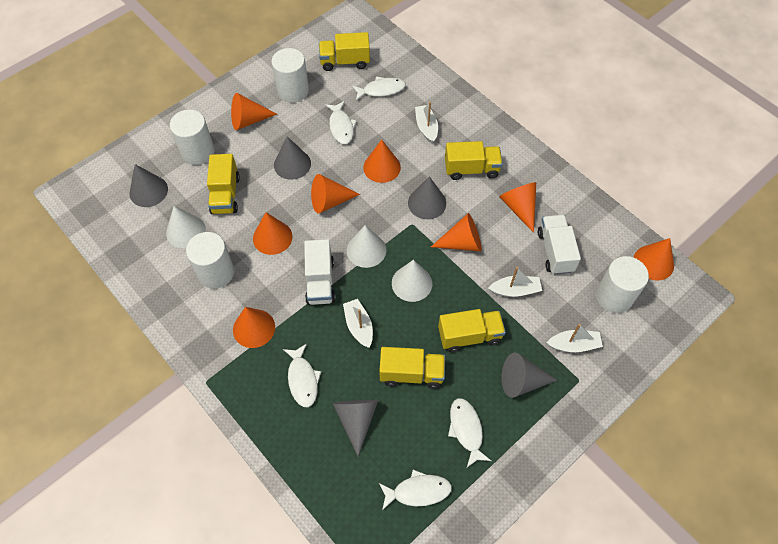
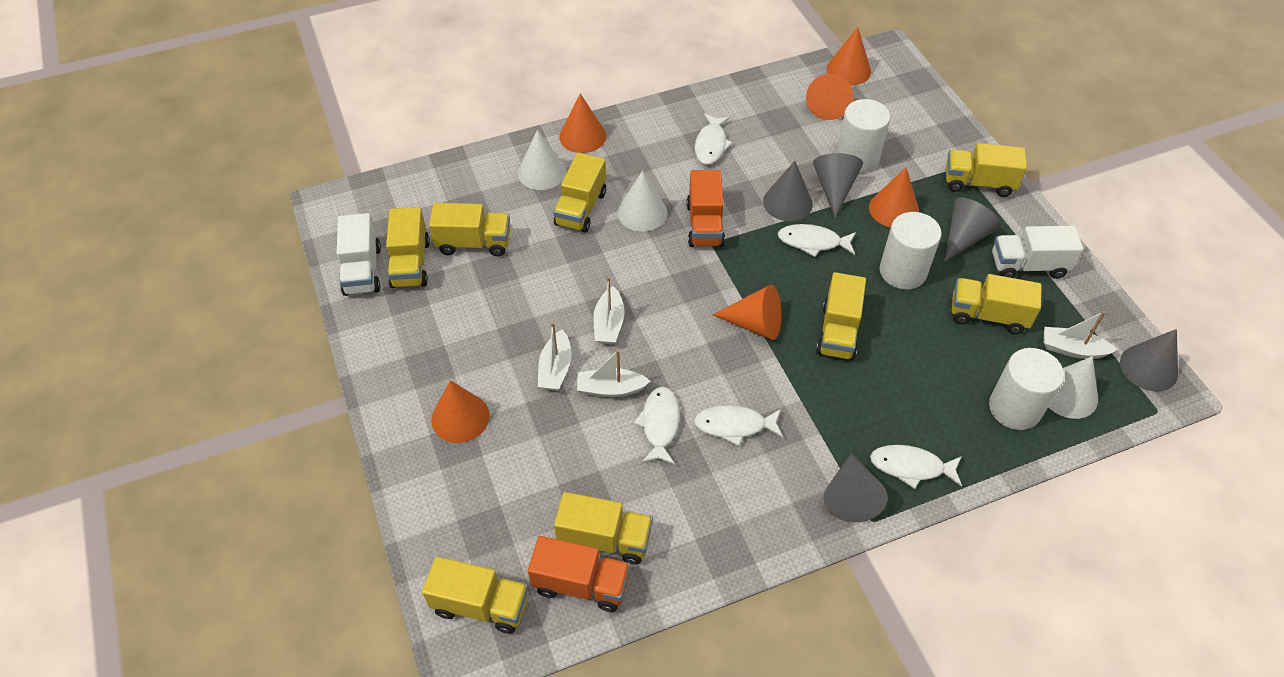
orange cone: 8 -> 6
orange truck: 0 -> 2
white cylinder: 4 -> 3
yellow truck: 5 -> 8

